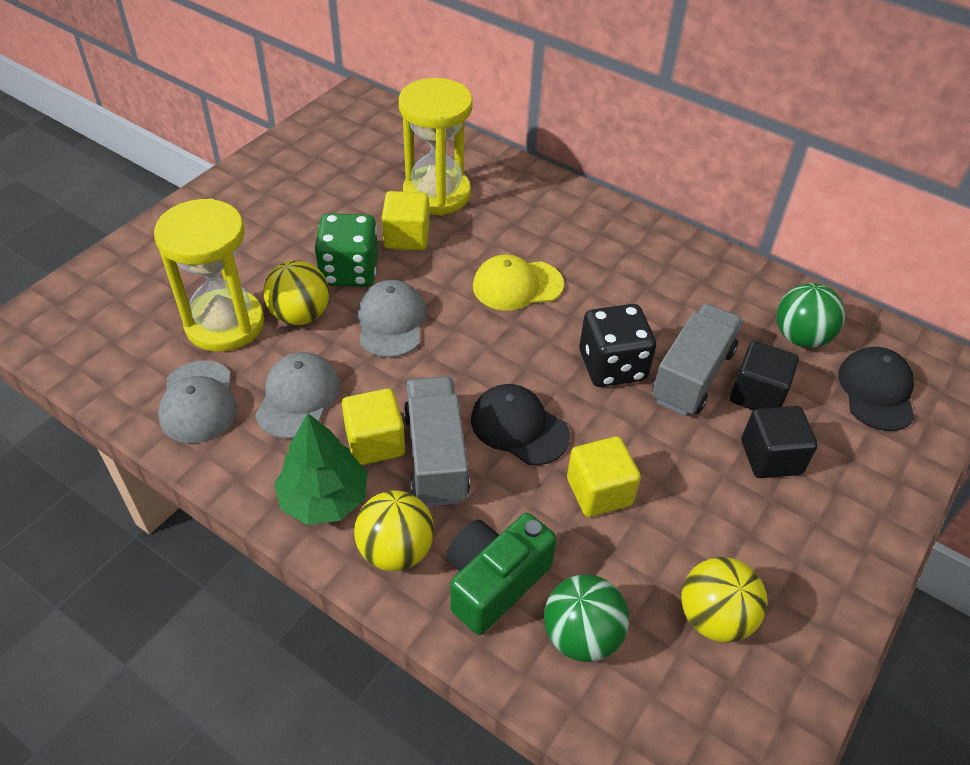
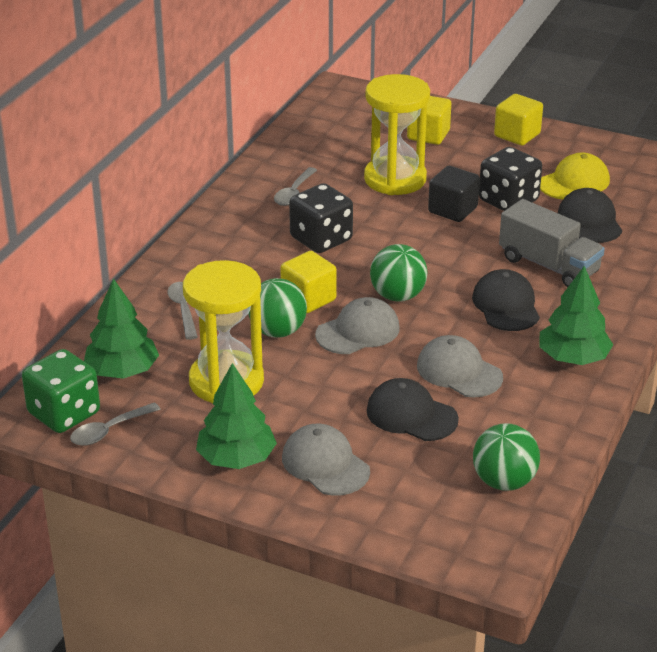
black cap: 2 -> 3
black cube: 2 -> 1
black dice: 1 -> 2
green ball: 2 -> 3
green camera: 1 -> 0
green tree: 1 -> 3
grey spoon: 0 -> 3
grey truck: 2 -> 1
yellow ball: 3 -> 0

